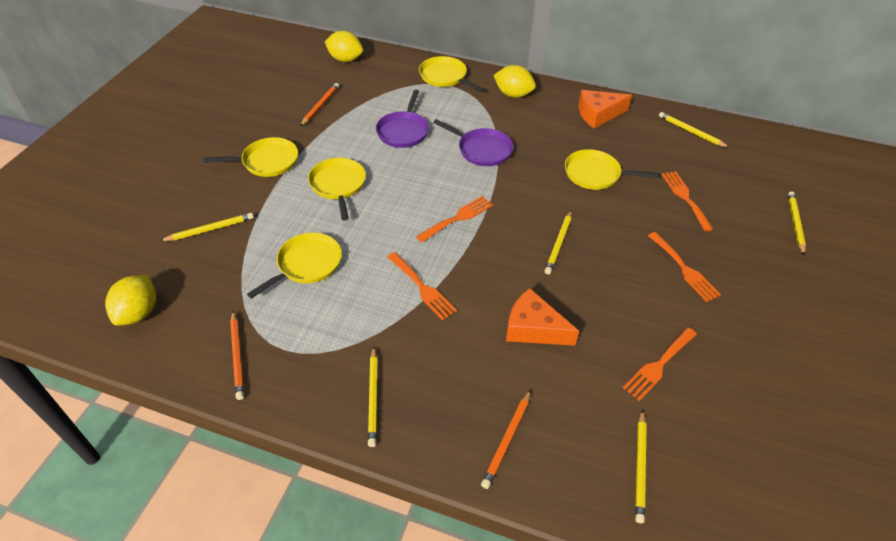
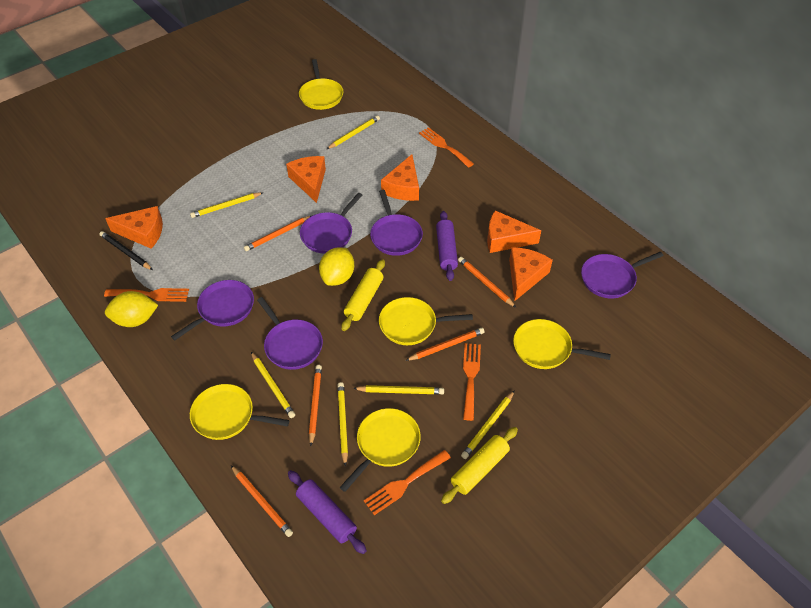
black pencil: 0 -> 1
orange cheese: 2 -> 5
orange fork: 5 -> 4
orange pencil: 3 -> 5
purple pan: 2 -> 5
purple rolling pin: 0 -> 2
yellow lemon: 3 -> 2
yellow rolling pin: 0 -> 2

